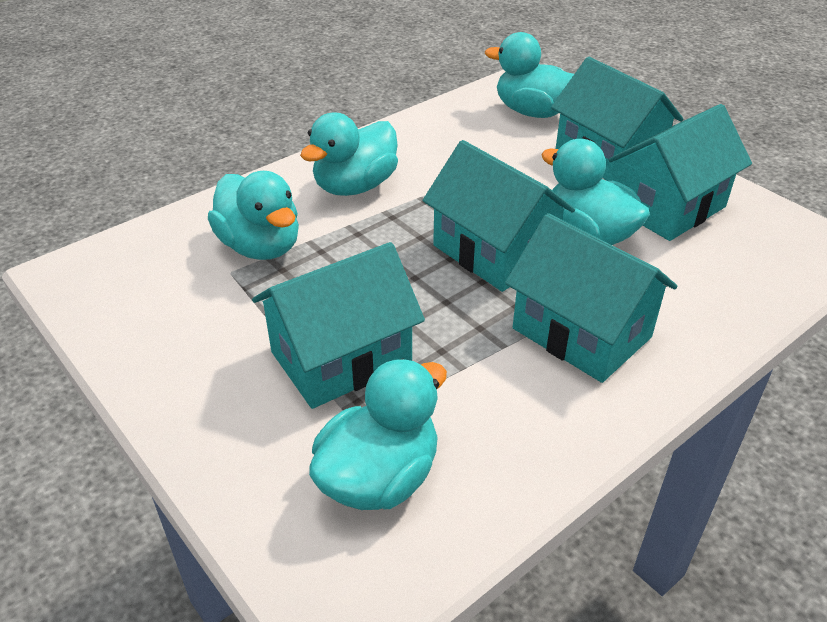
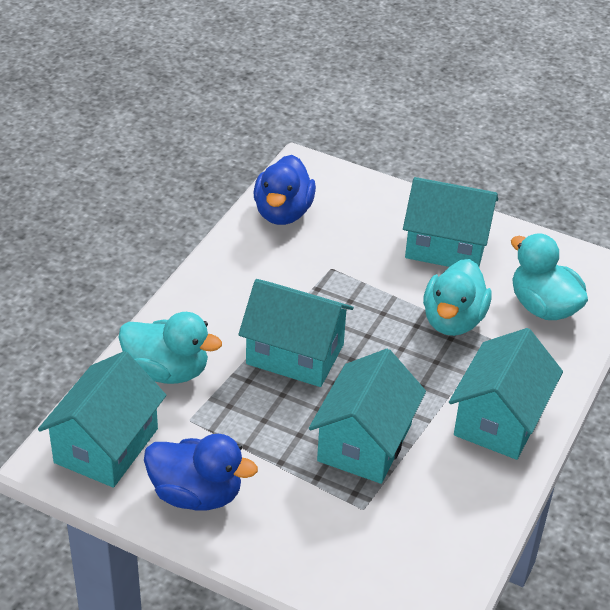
blue duck: 0 -> 2
turquoise duck: 5 -> 3

